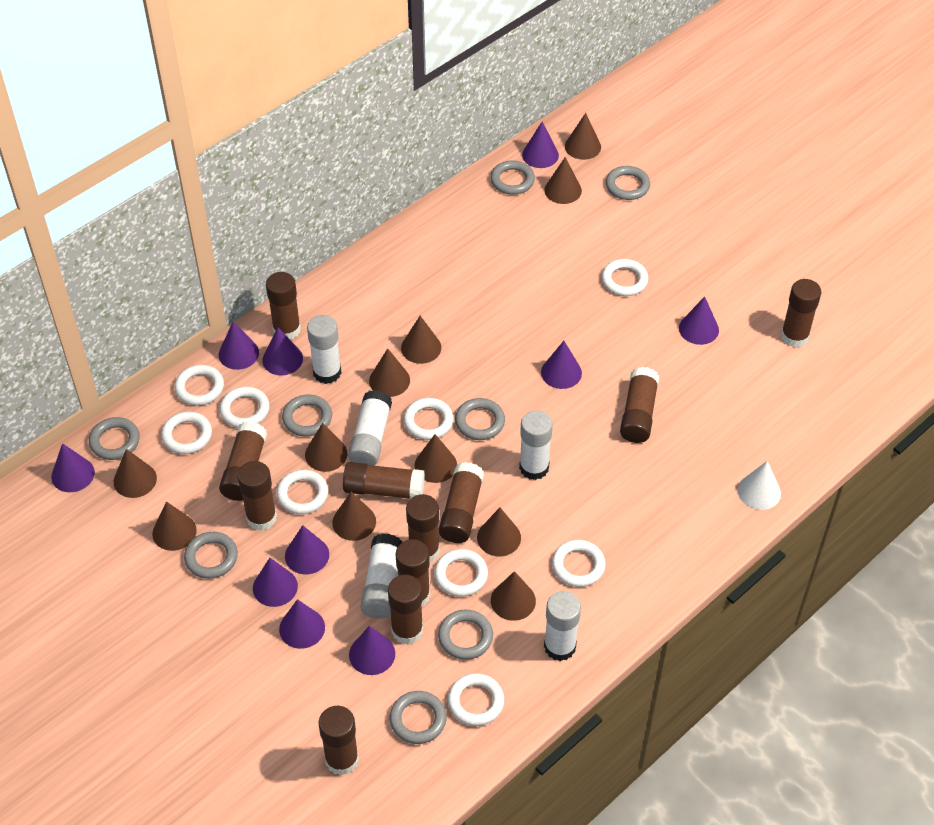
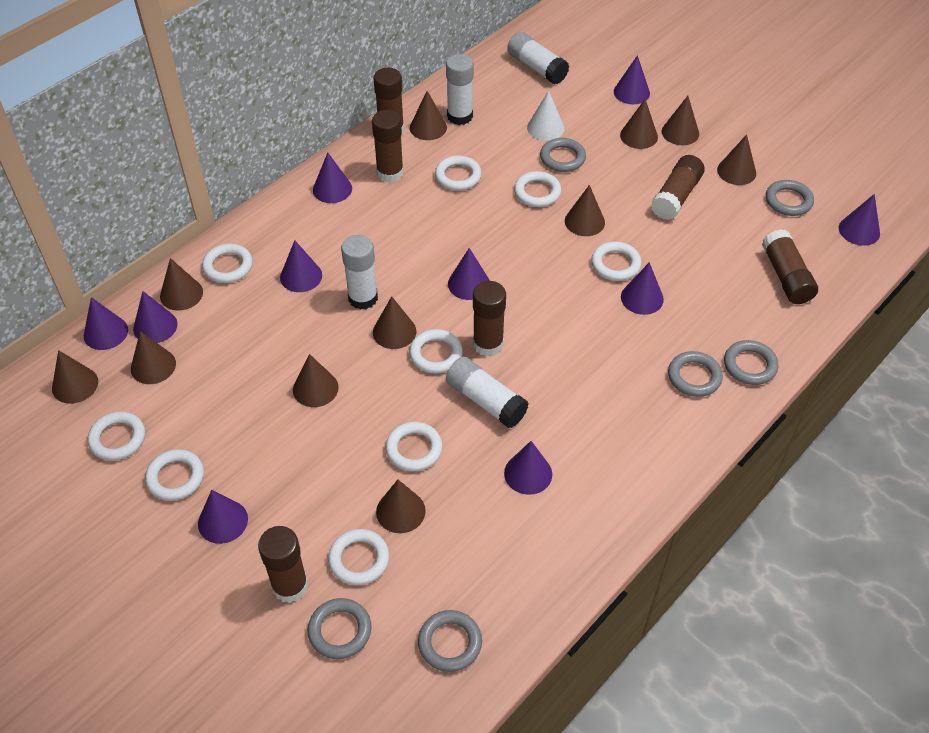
brown glue stick: 11 -> 6
grey ring: 8 -> 6
white glue stick: 5 -> 4

